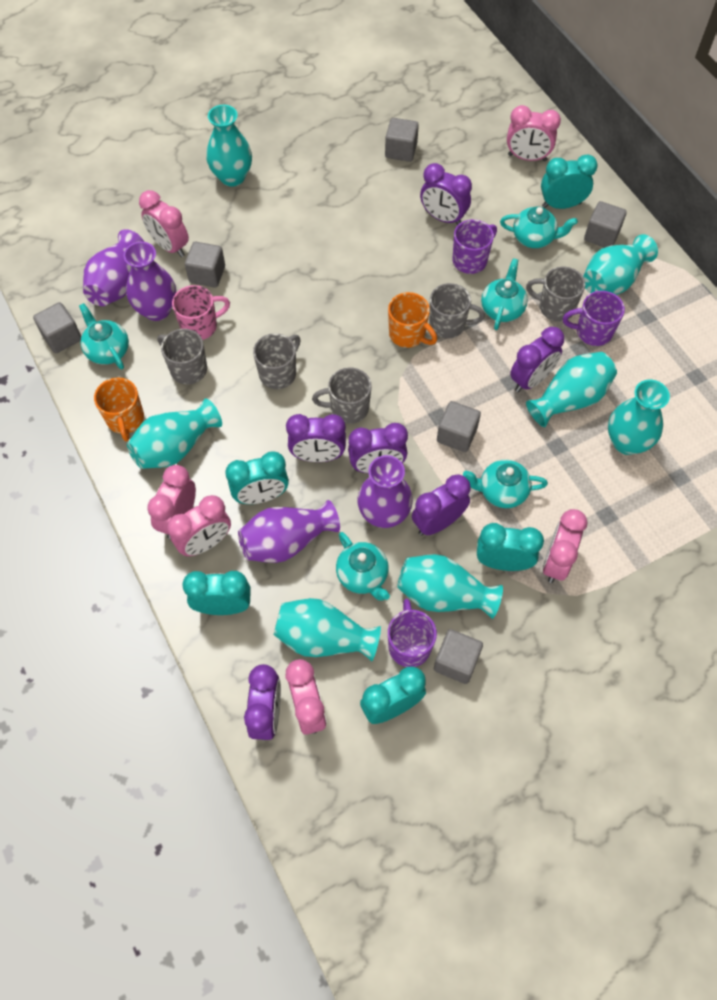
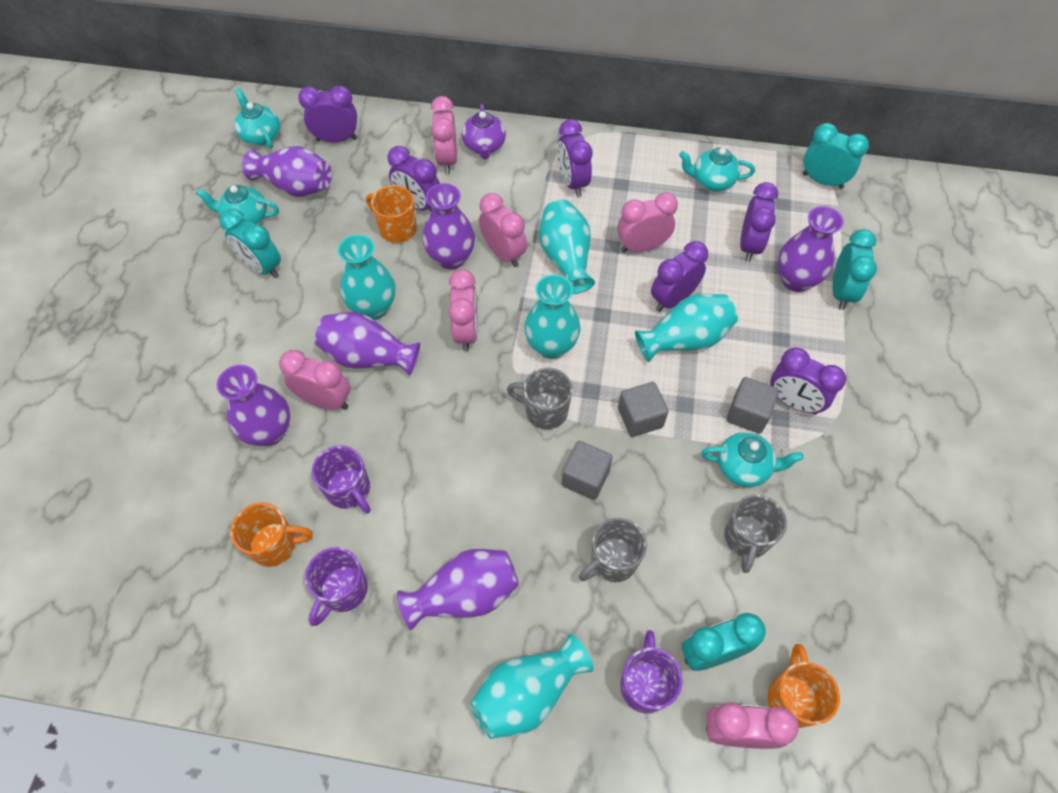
grey cube: 6 -> 3
grey mug: 5 -> 3
orange mug: 2 -> 3
pink mug: 1 -> 0
purple teapot: 0 -> 1
purple vase: 4 -> 6
turquoise clock: 5 -> 4
turquoise teapot: 5 -> 4
turquoise vase: 7 -> 5

